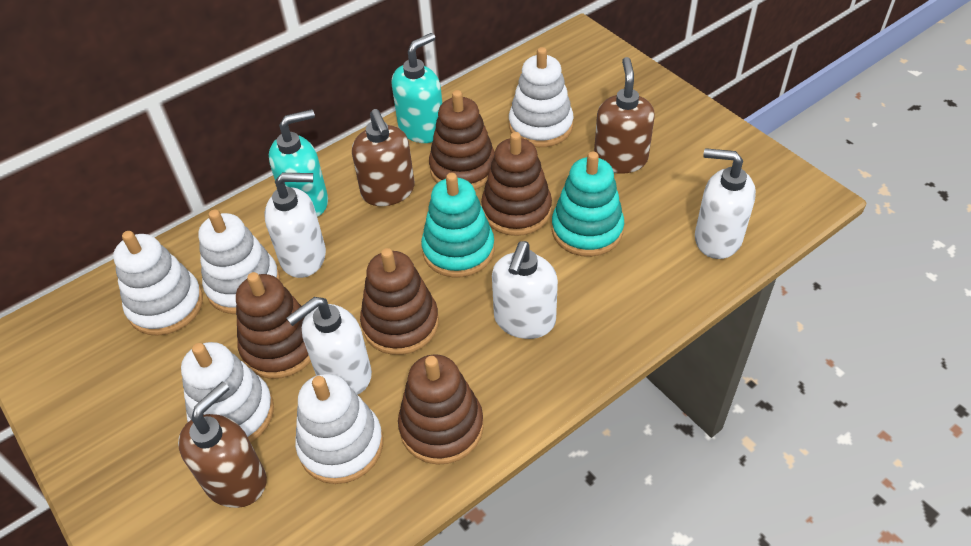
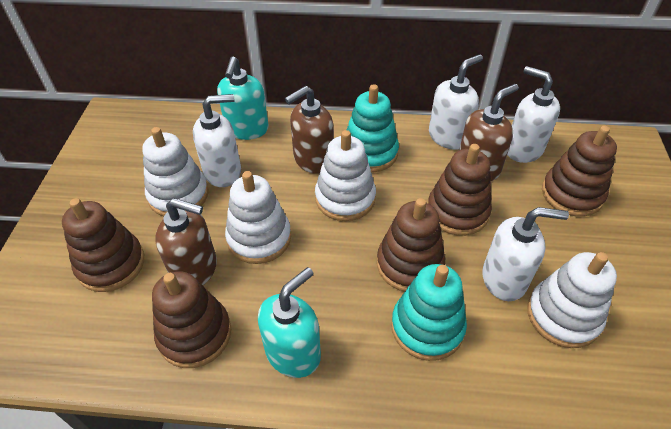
white stacking toy: 5 -> 4

